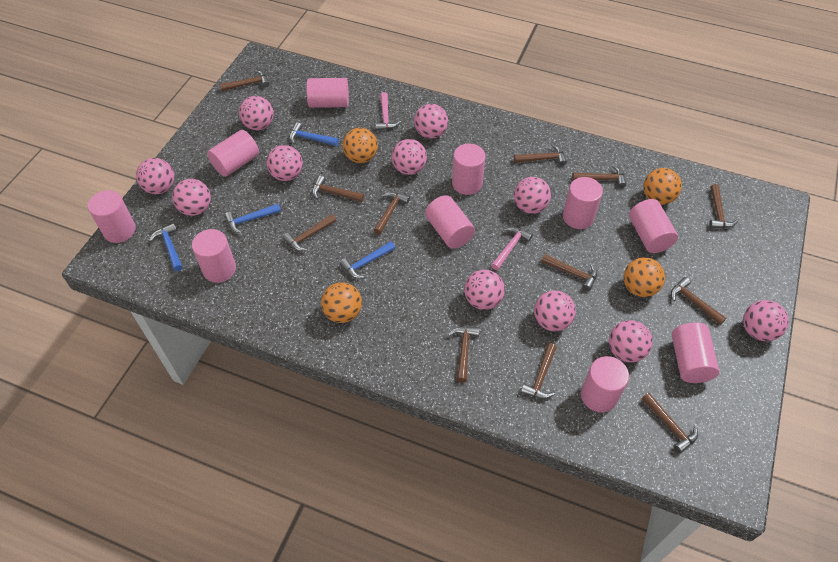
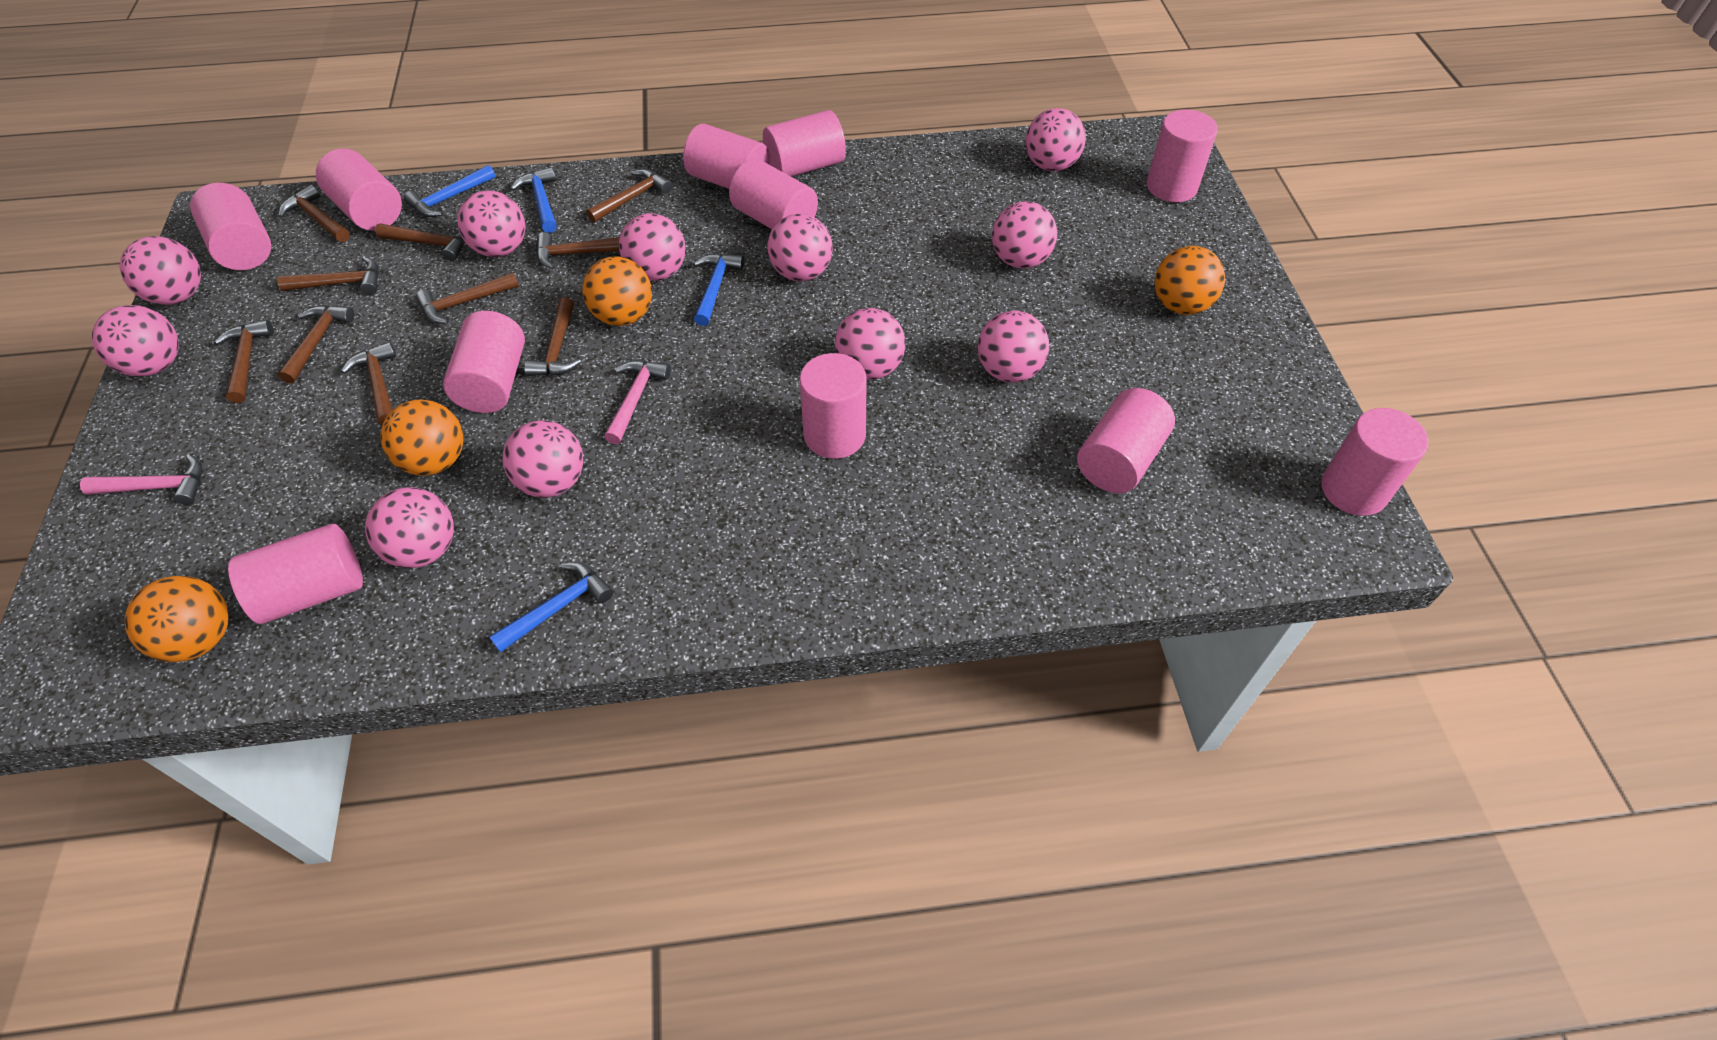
brown hammer: 12 -> 10
pink cylinder: 10 -> 11

